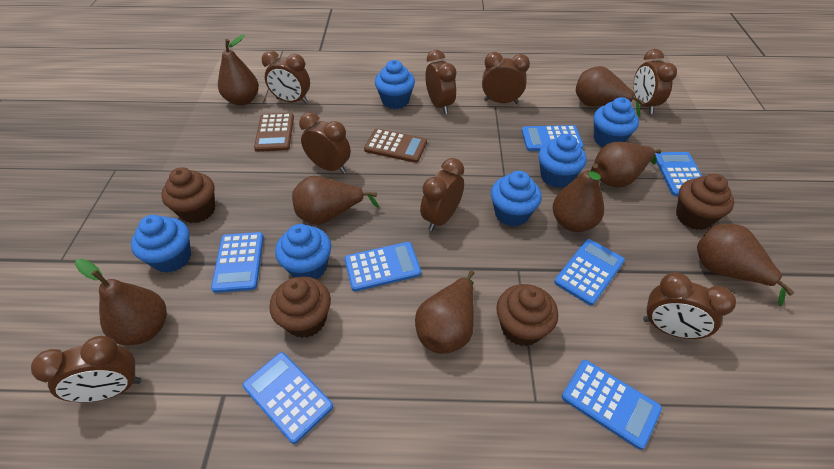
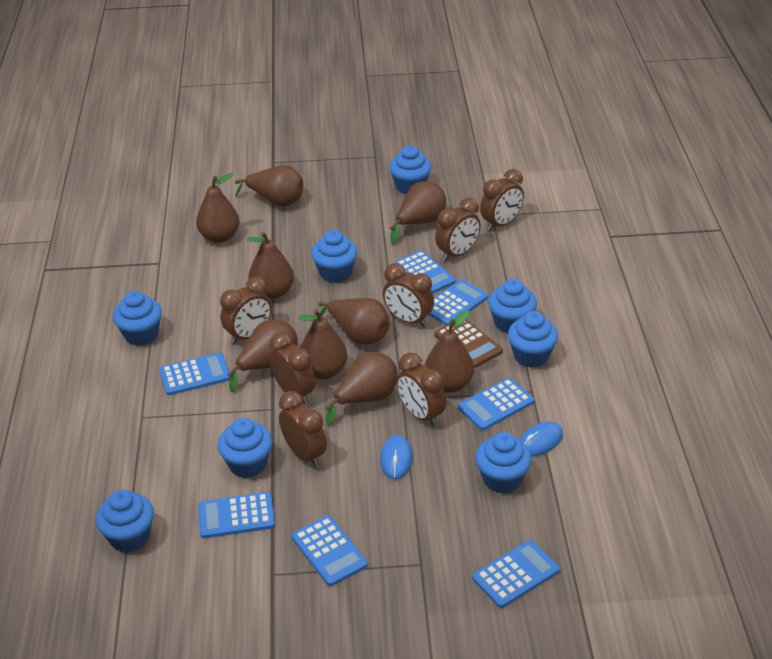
blue cupcake: 6 -> 8
blue mouse: 0 -> 2
brown calculator: 2 -> 1
brown clock: 8 -> 7
brown cupcake: 4 -> 0
brown pear: 8 -> 9

